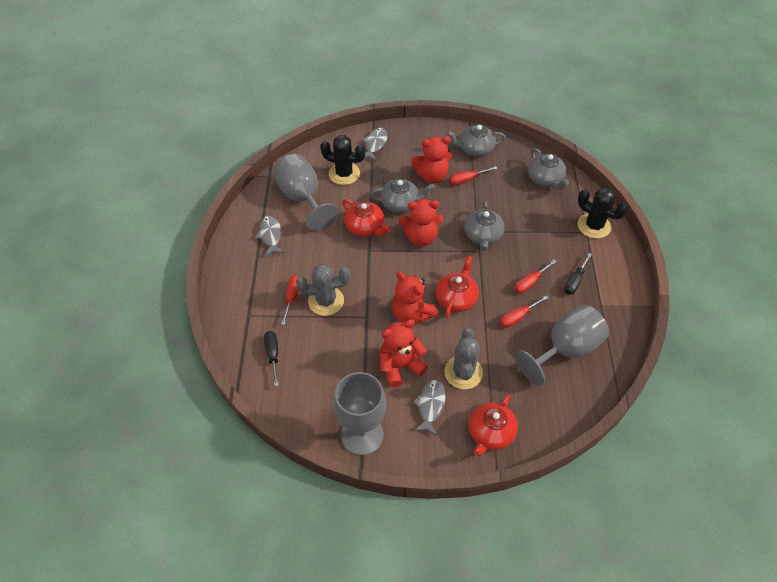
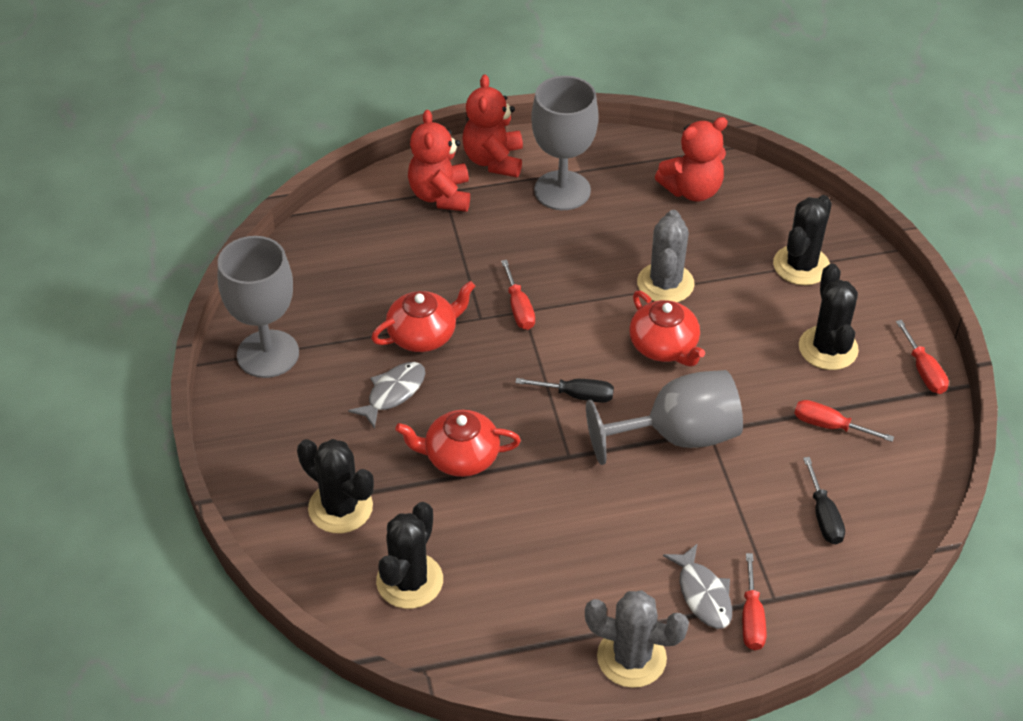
black cactus: 2 -> 4
grey fish: 3 -> 2
grey teapot: 4 -> 0
red teddy bear: 4 -> 3

